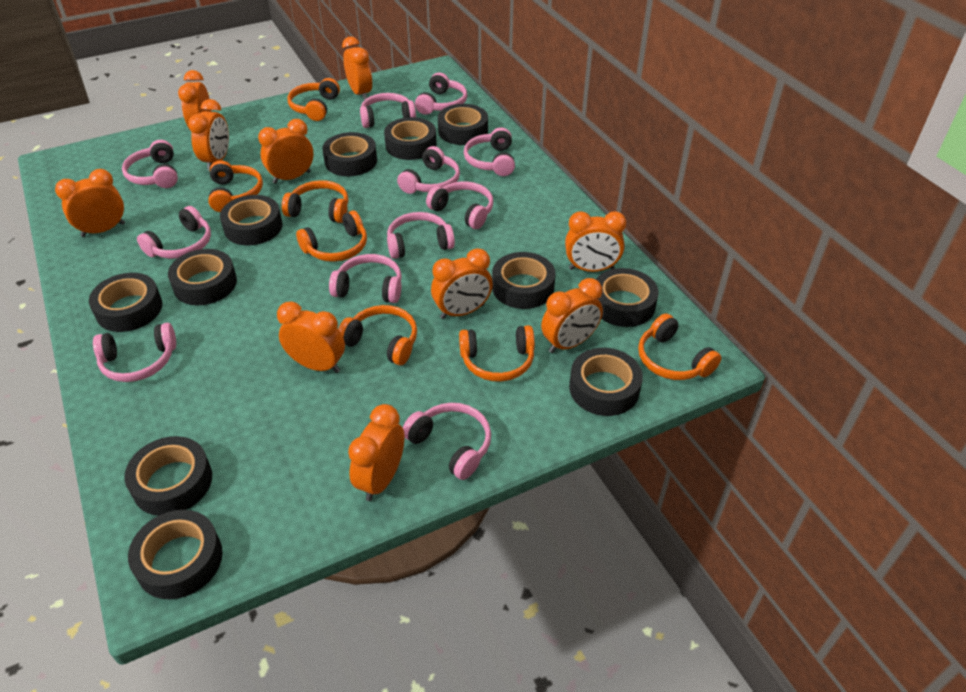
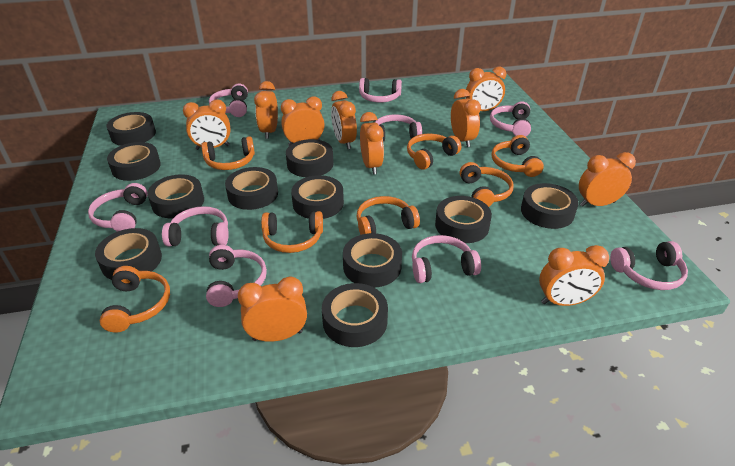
pink headphones: 11 -> 9

